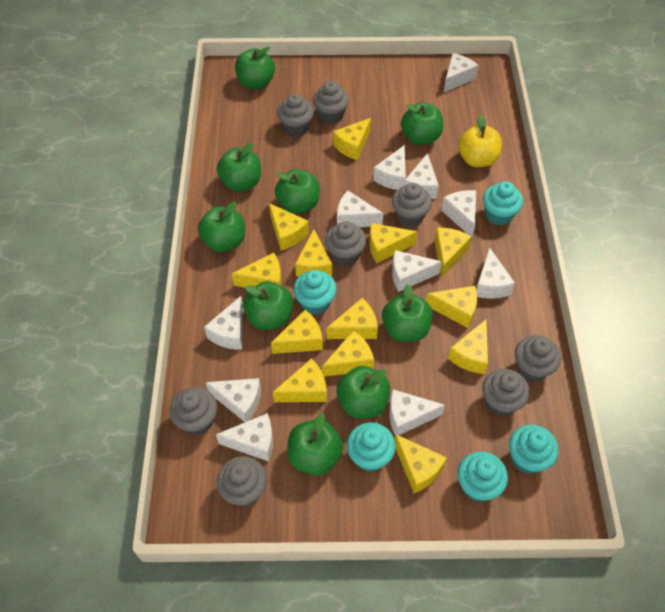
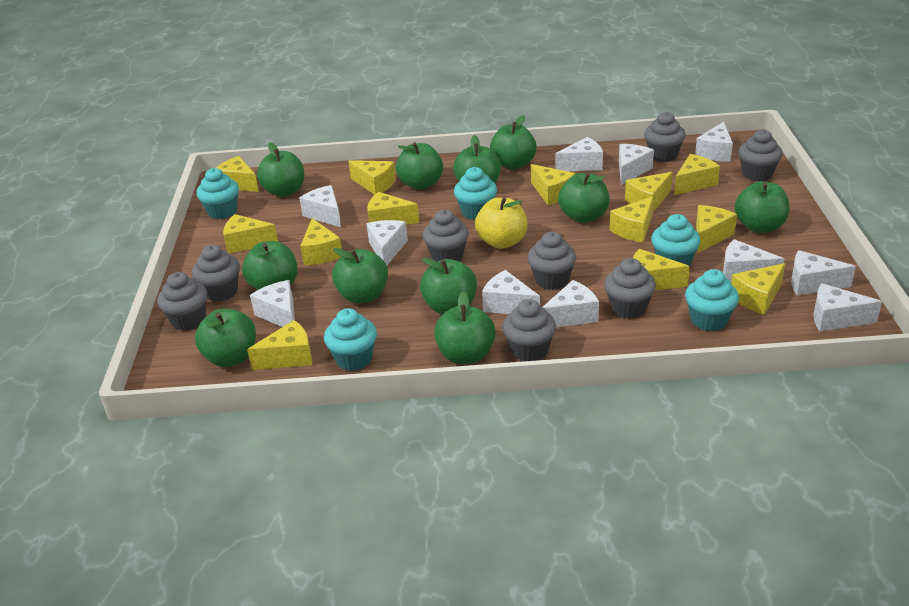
green apple: 9 -> 11

